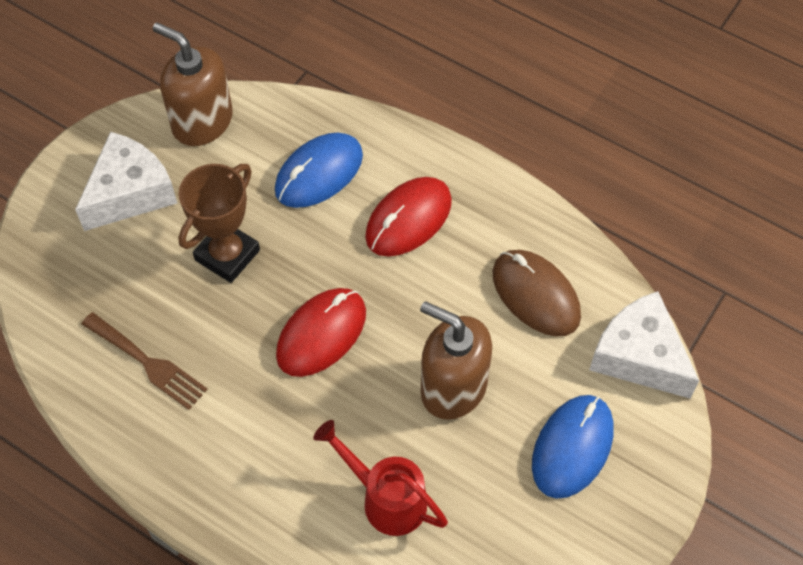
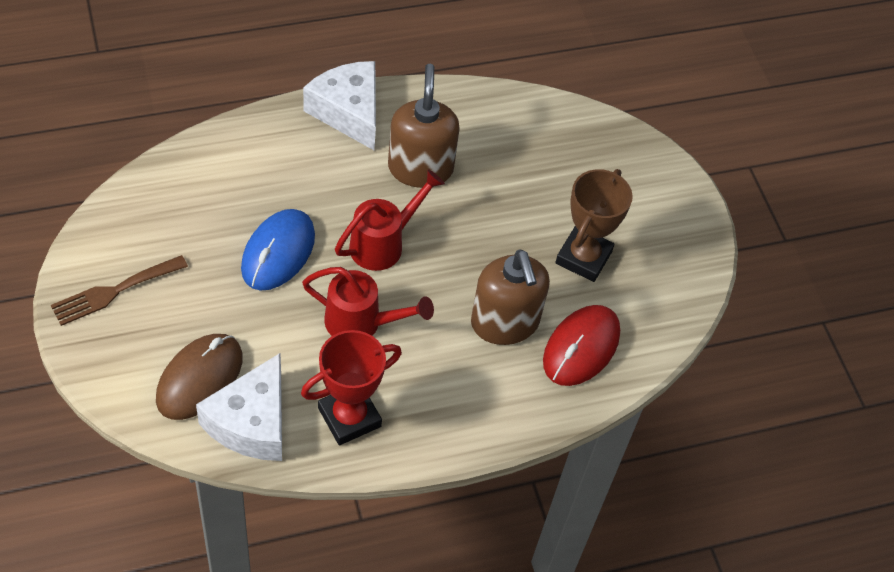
blue mouse: 2 -> 1
red mouse: 2 -> 1
red trophy: 0 -> 1
red watering can: 1 -> 2

